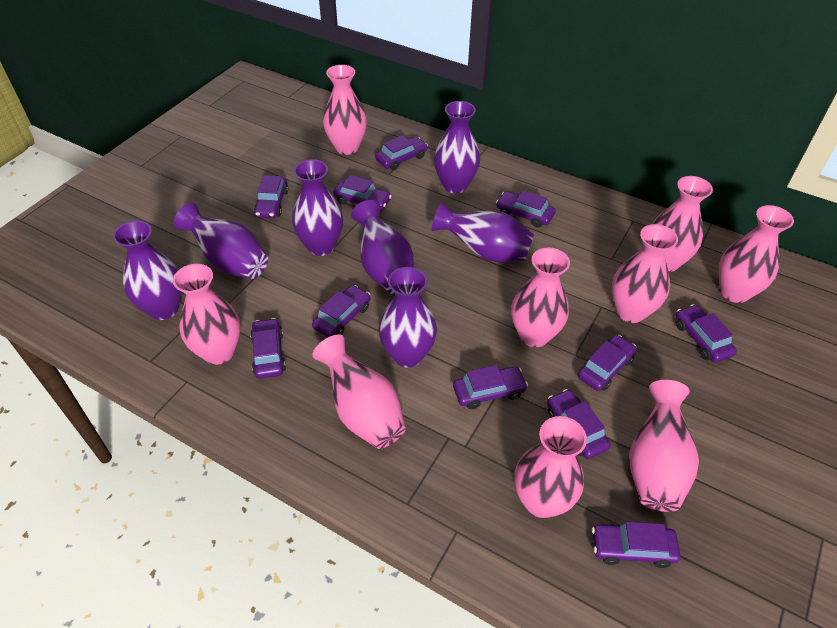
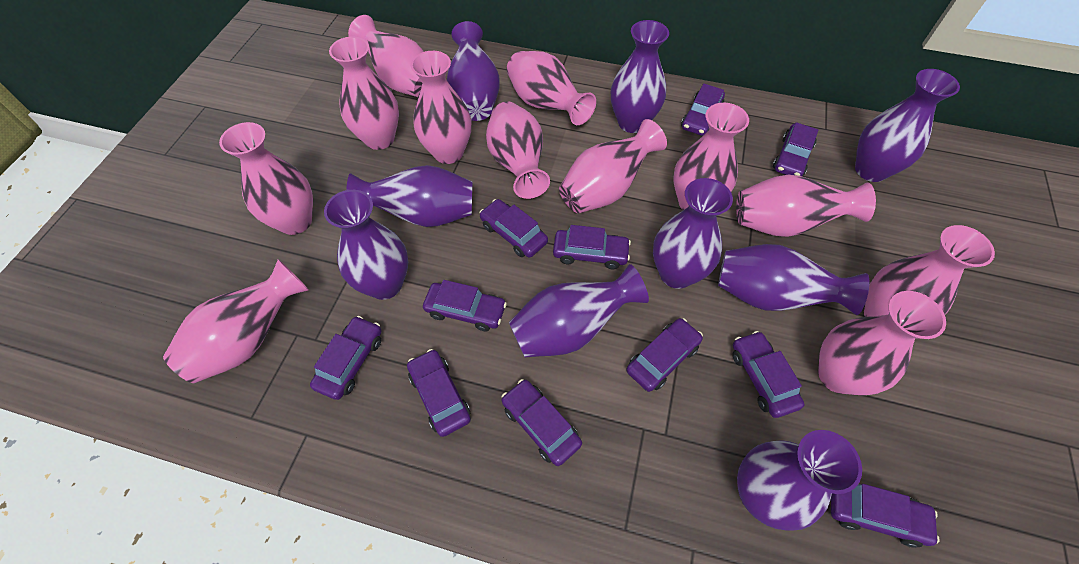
pink vase: 9 -> 12
purple vase: 7 -> 9

